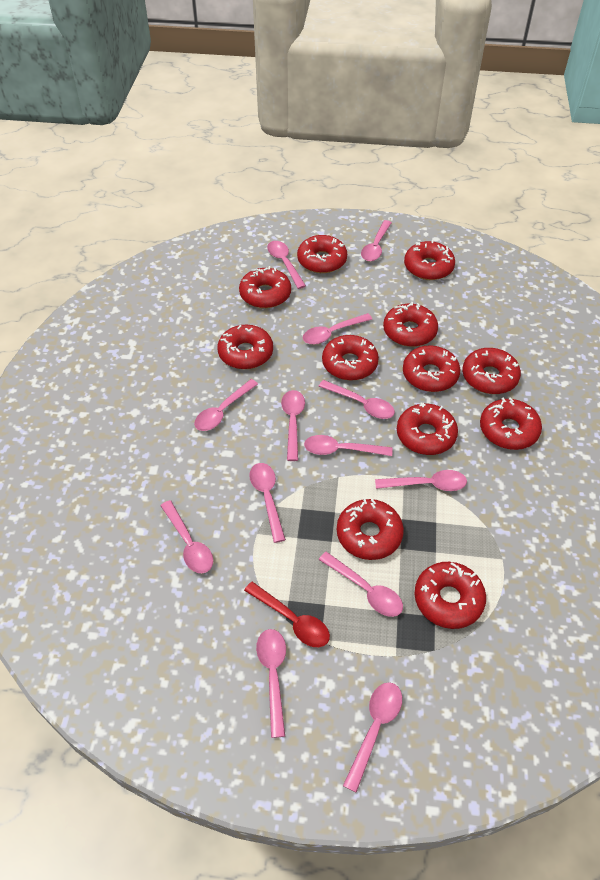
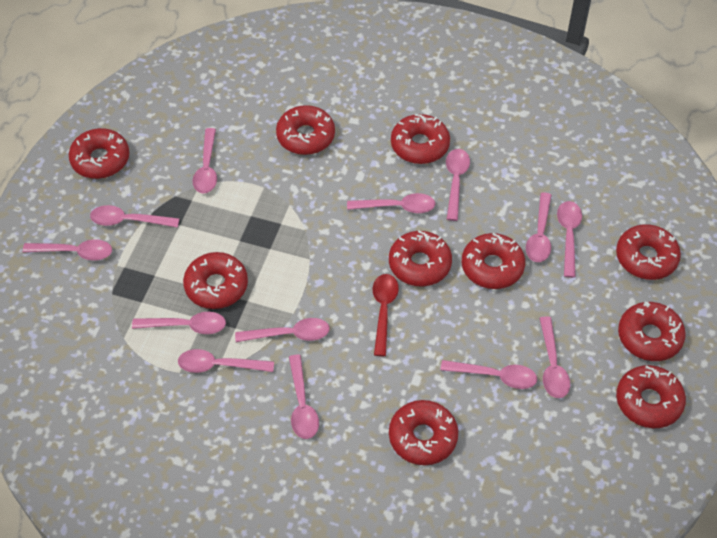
red donut: 12 -> 10

